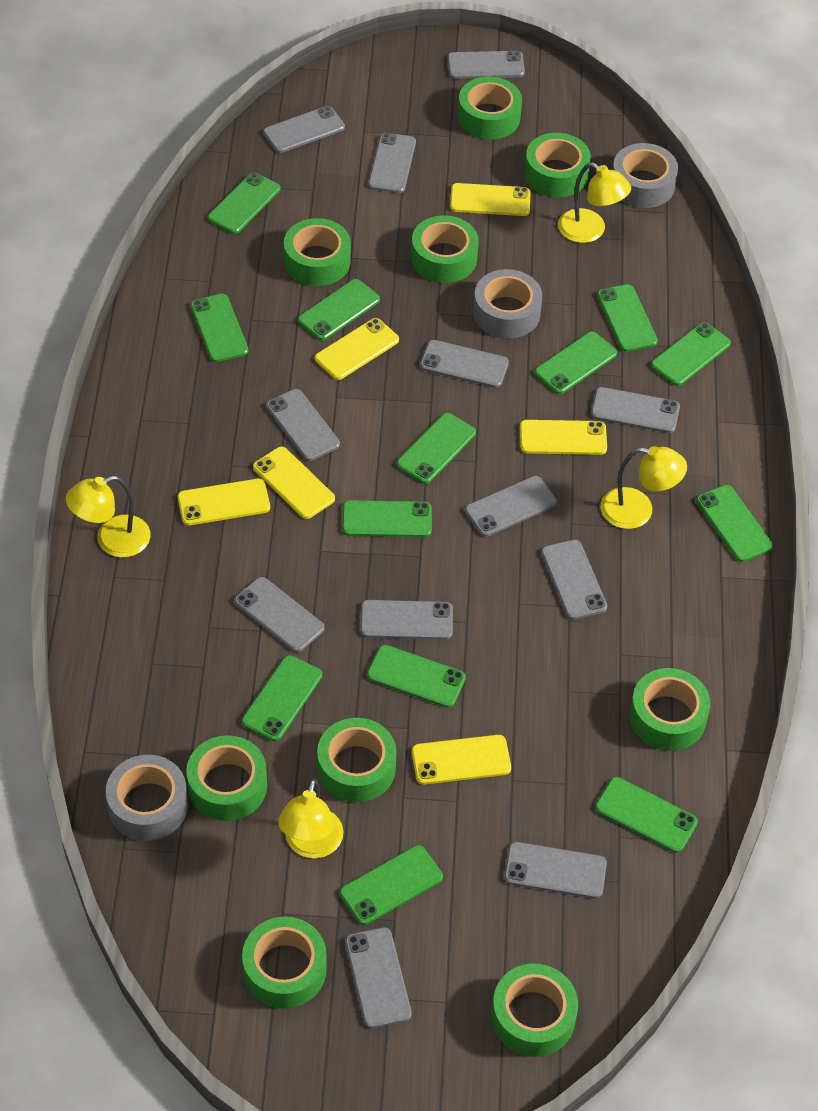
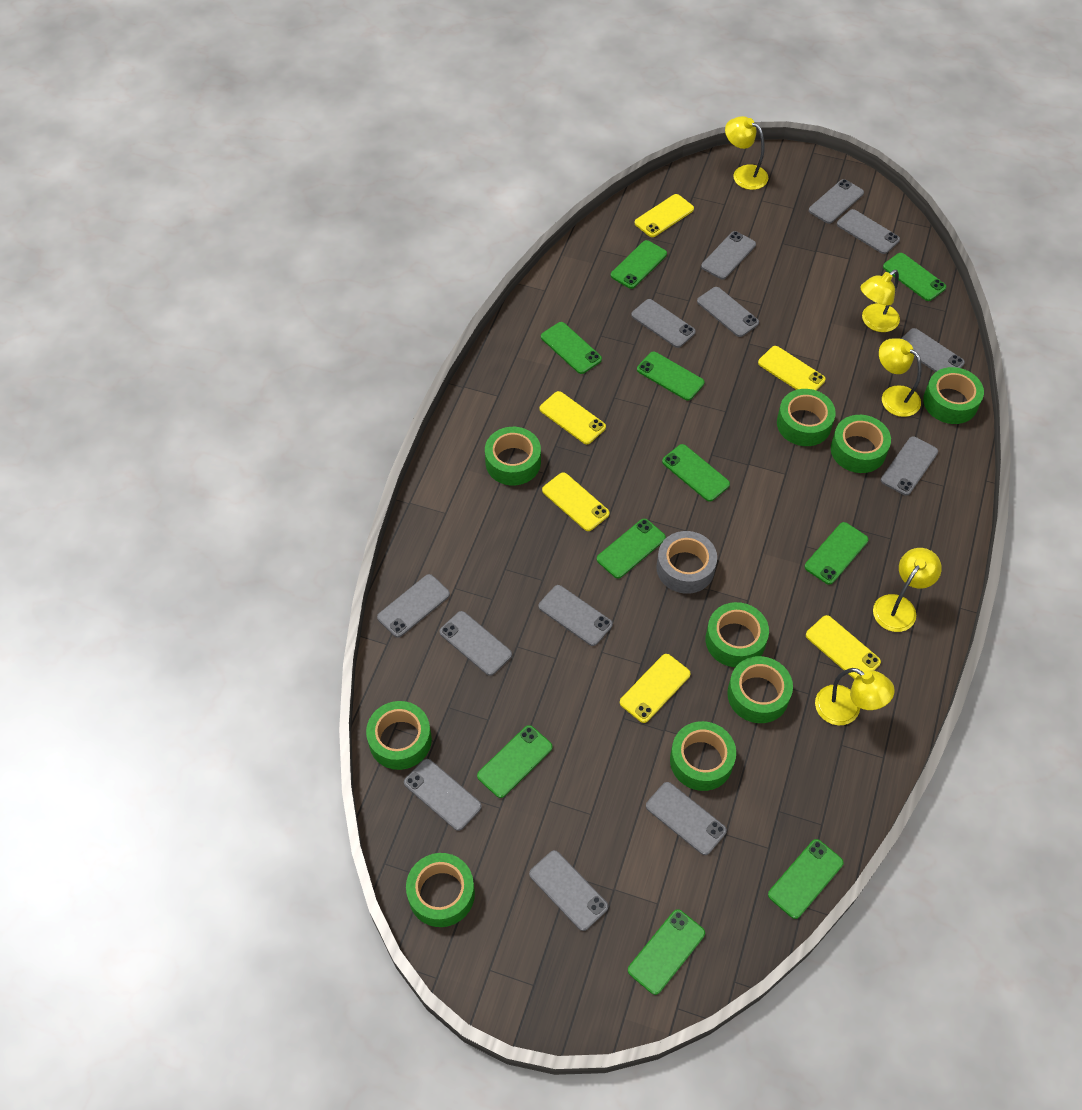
green phone: 13 -> 10
grey phone: 12 -> 13
grey tape: 3 -> 1
yellow lamp: 4 -> 5

